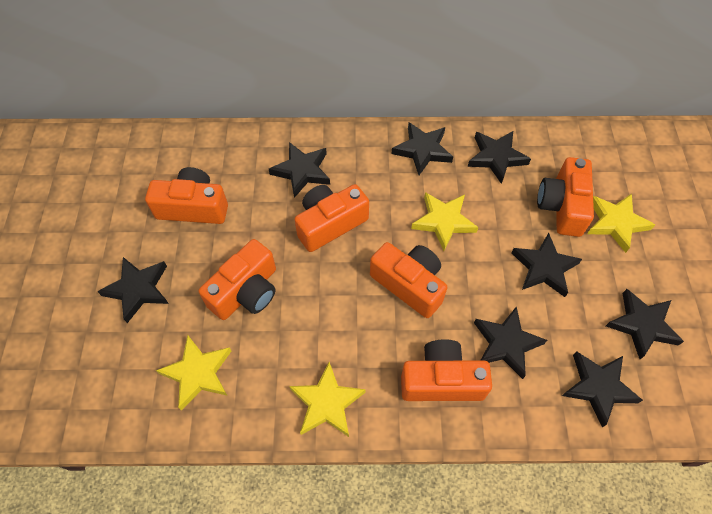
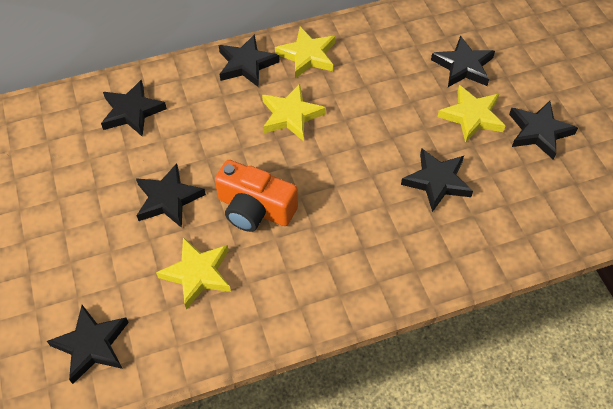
black star: 8 -> 7
orange camera: 6 -> 1

